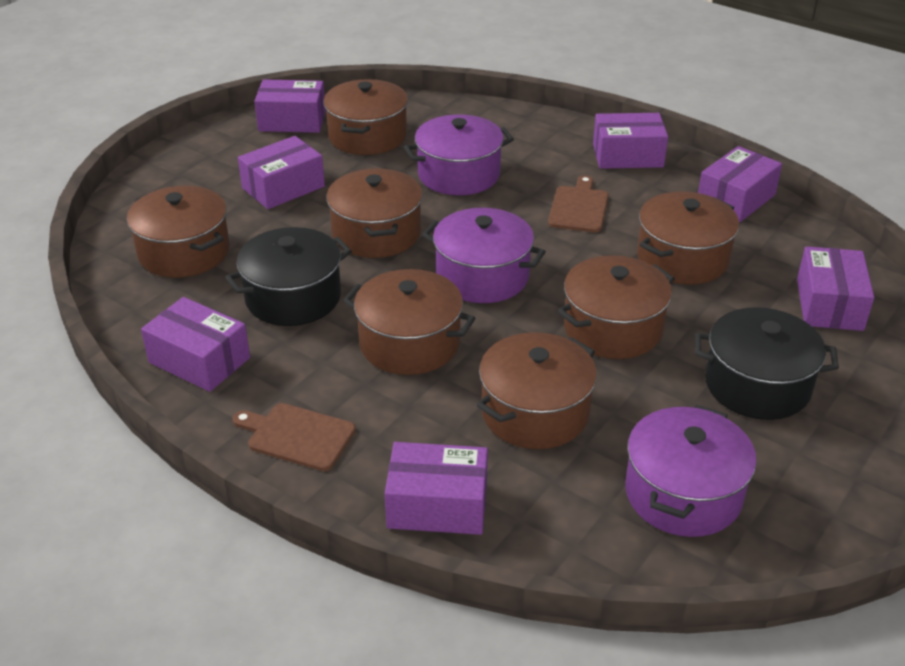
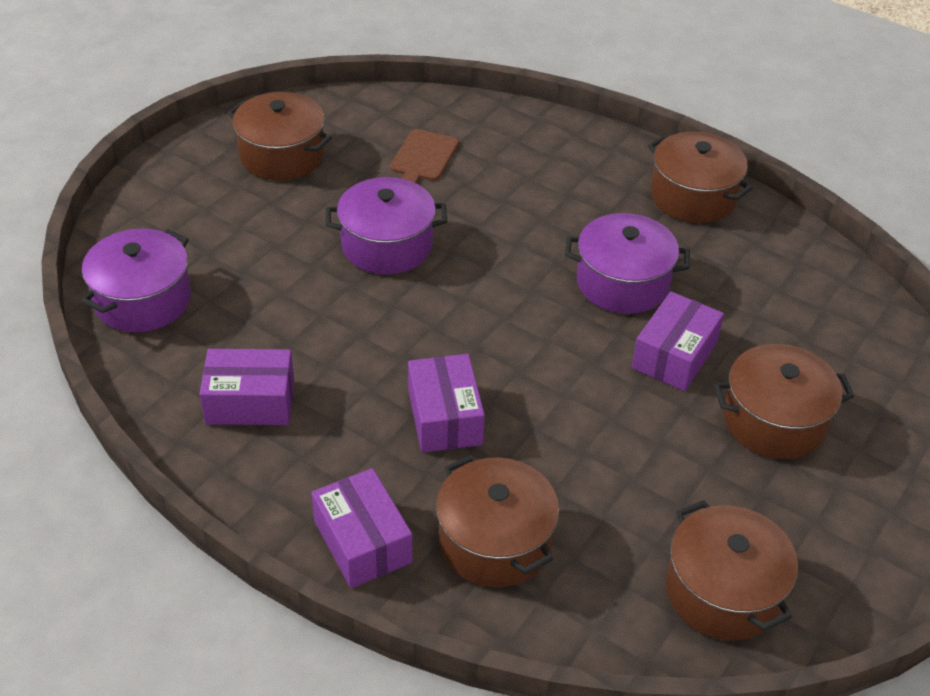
black pot: 2 -> 0
brown cutting board: 2 -> 1
brown pot: 7 -> 5
purple box: 7 -> 4

